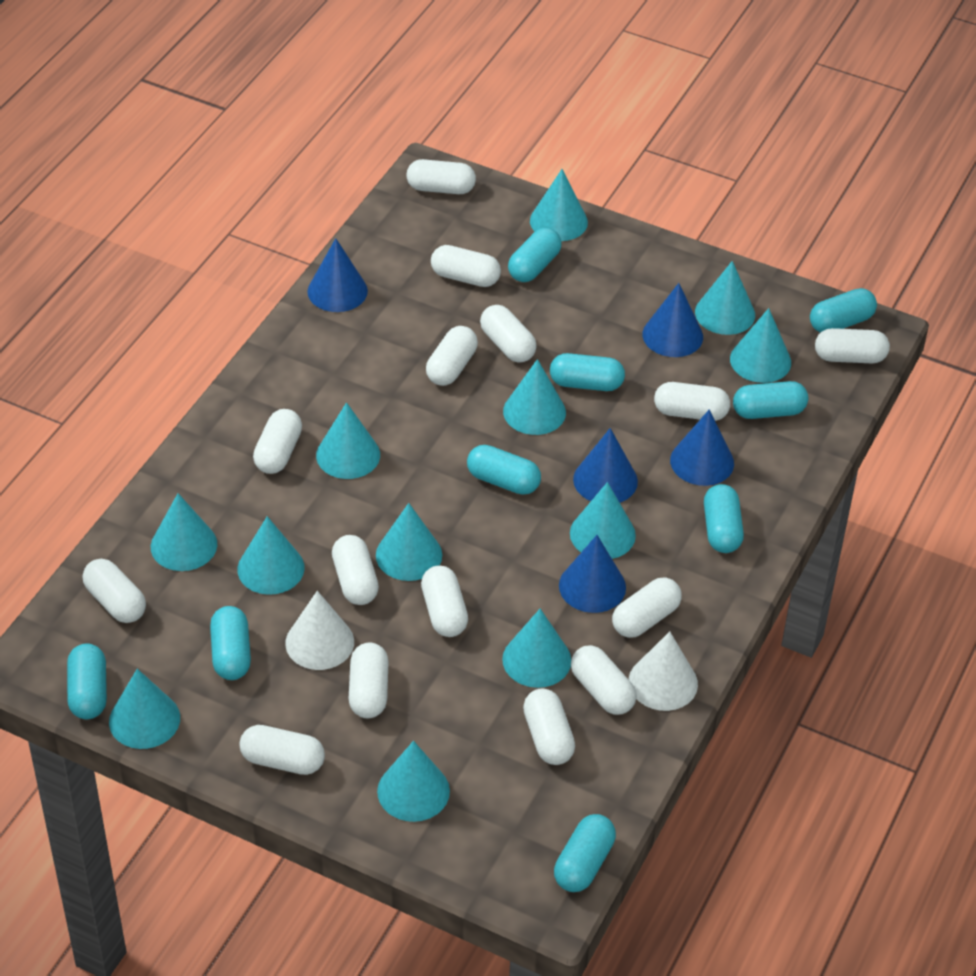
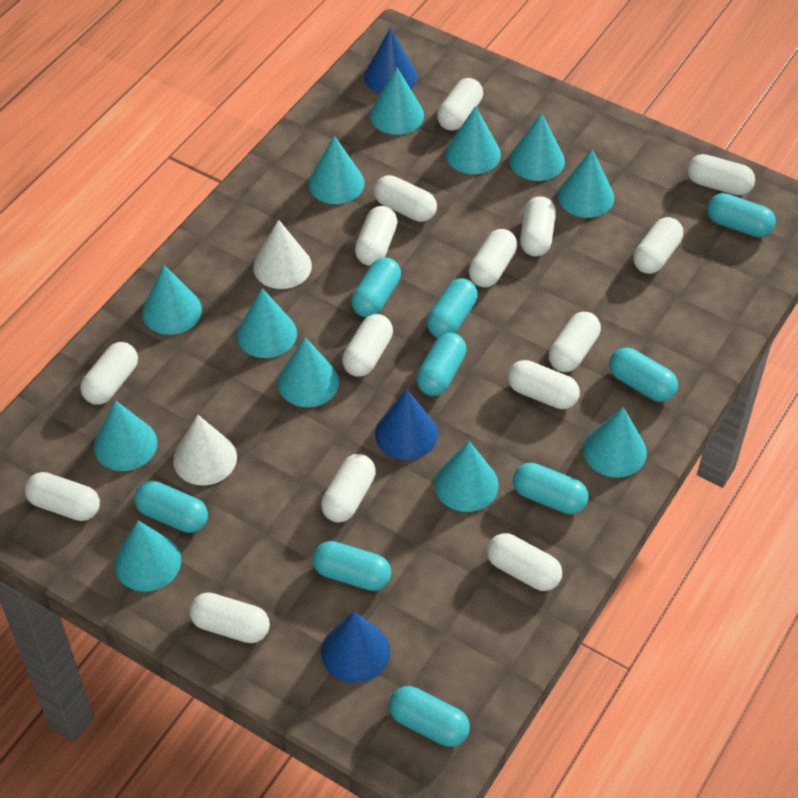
blue cone: 5 -> 3

